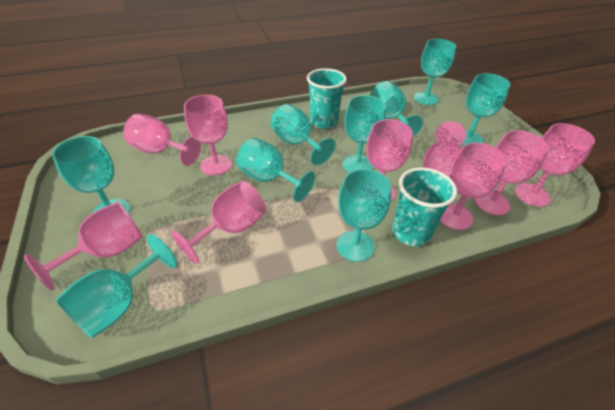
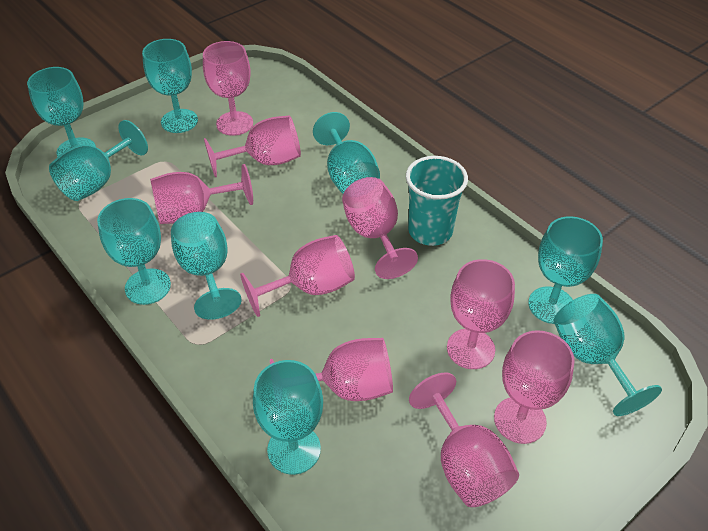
turquoise cup: 2 -> 1

